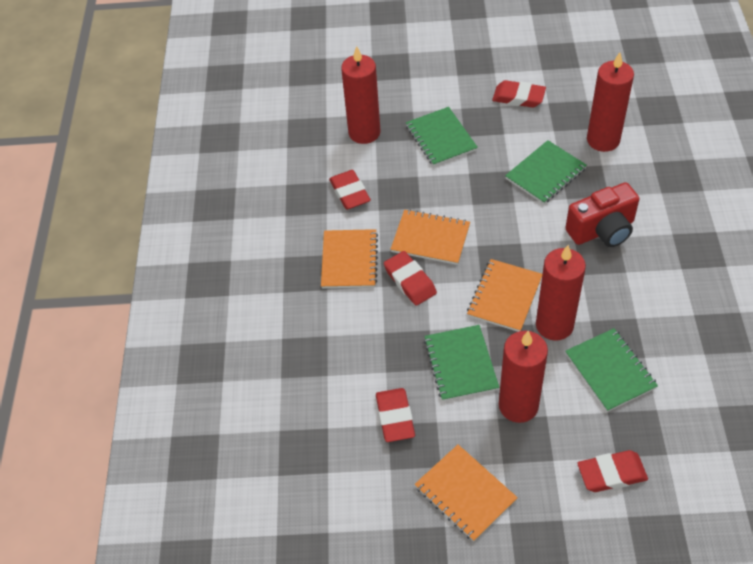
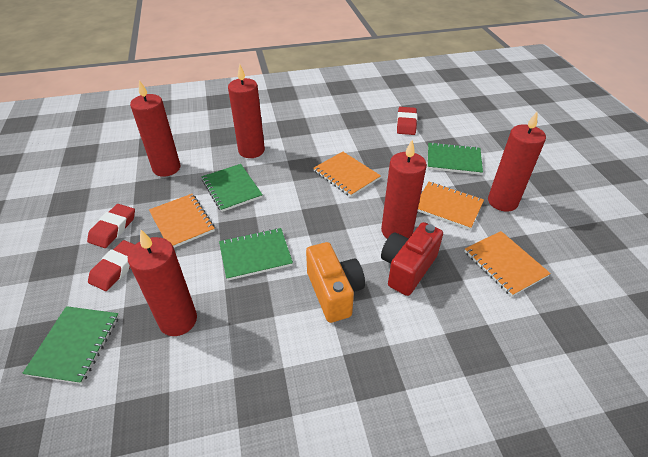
orange camera: 0 -> 1
red candle: 4 -> 5
red eraser: 5 -> 3

